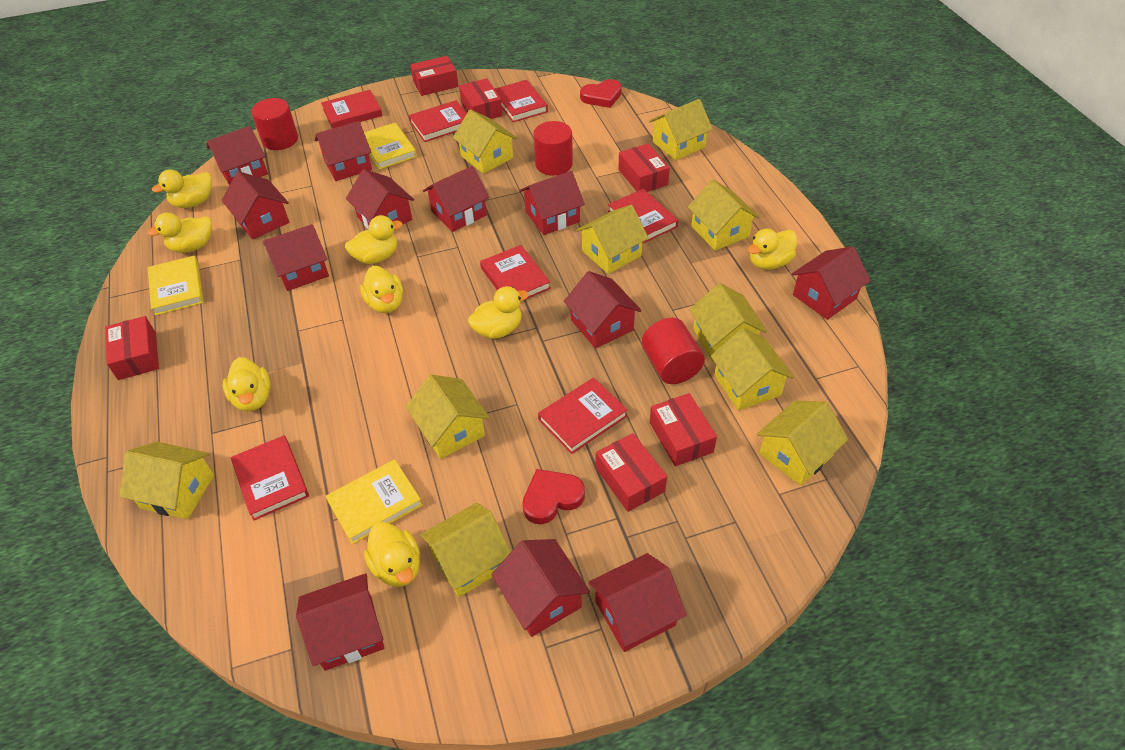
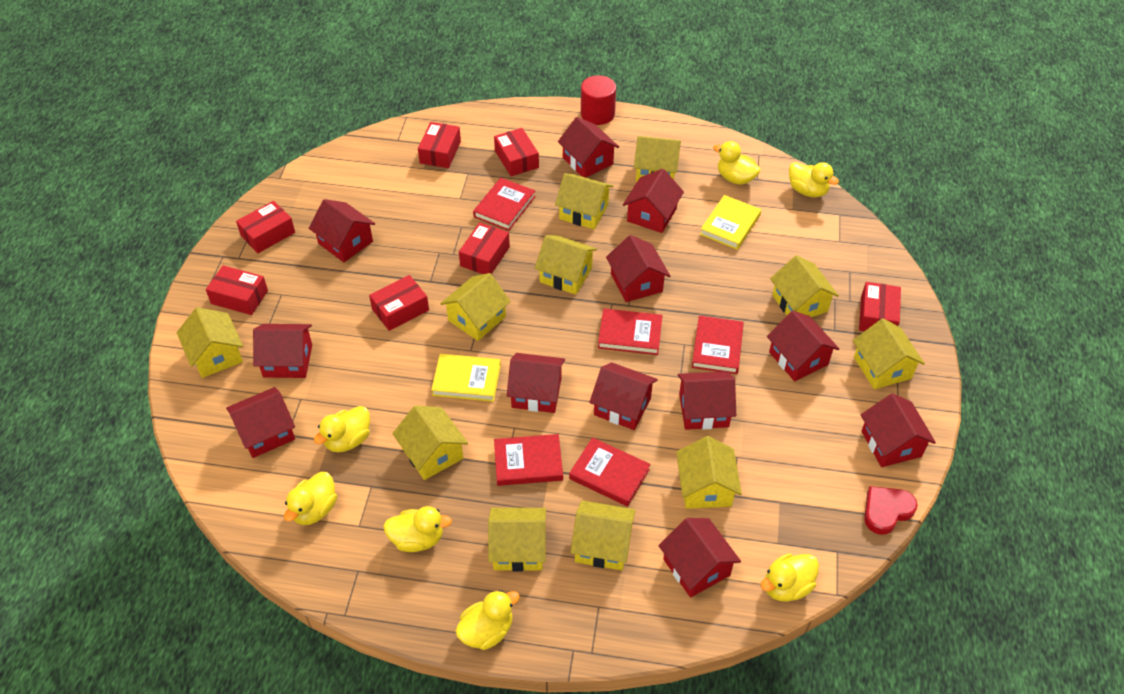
red book: 7 -> 5
red box: 6 -> 7
red cylinder: 3 -> 1
red heart: 2 -> 1
yellow book: 3 -> 2
yellow duck: 8 -> 7
yellow house: 10 -> 11

